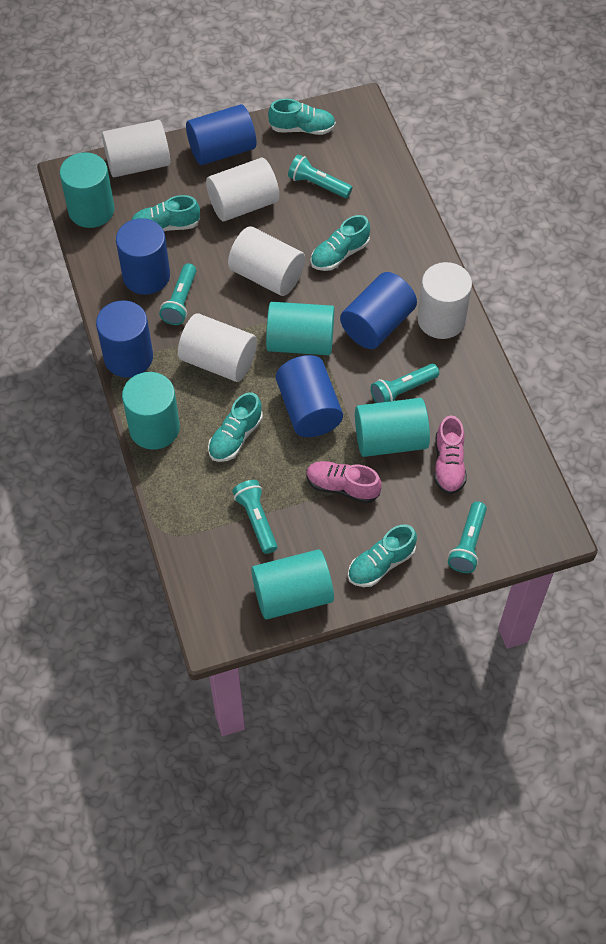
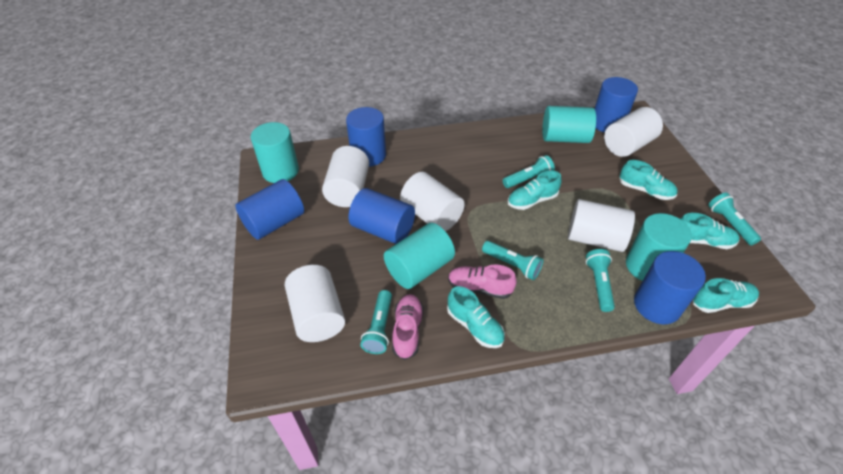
turquoise cylinder: 5 -> 4

